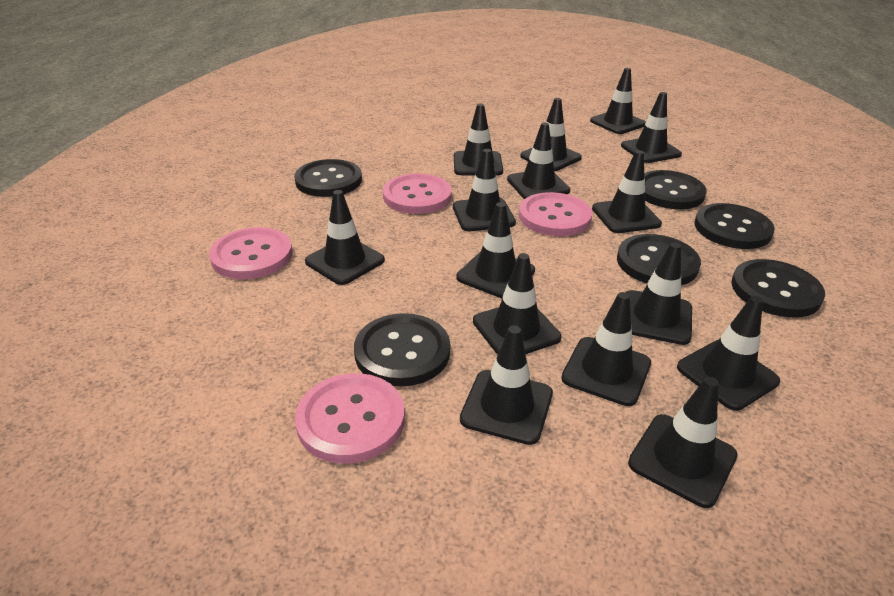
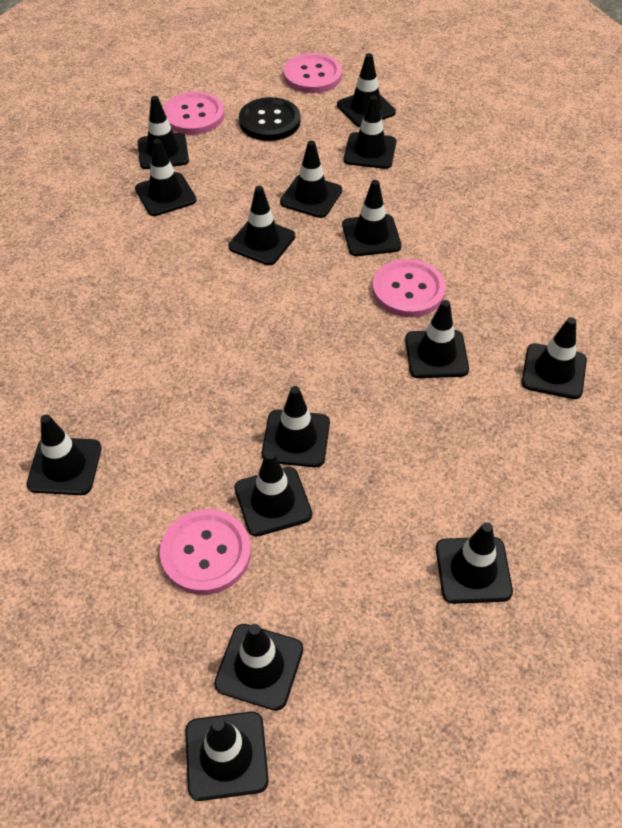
black button: 6 -> 1

